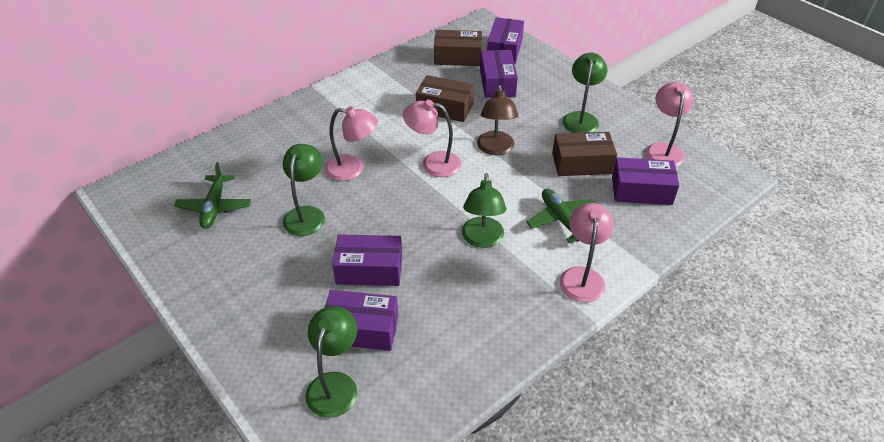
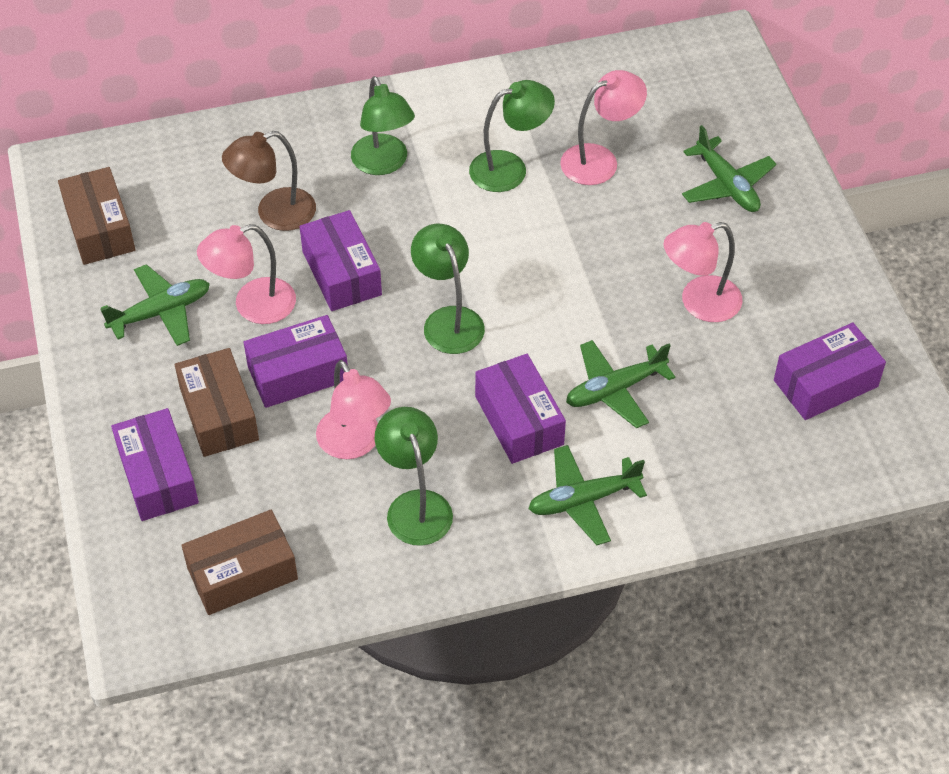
green plane: 2 -> 4

